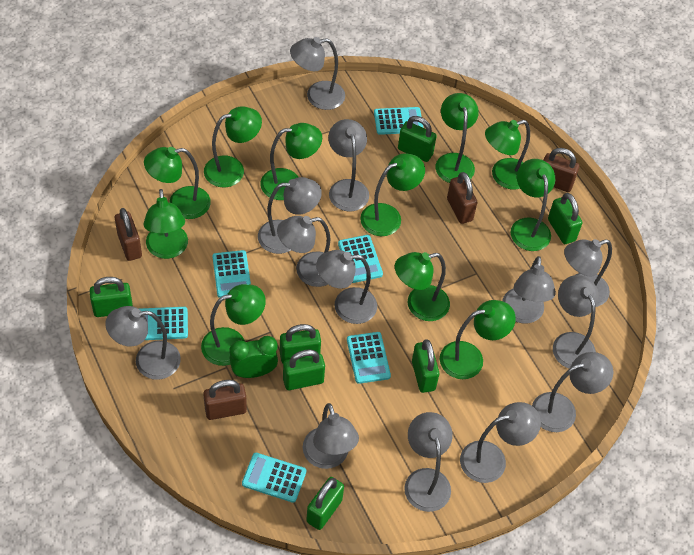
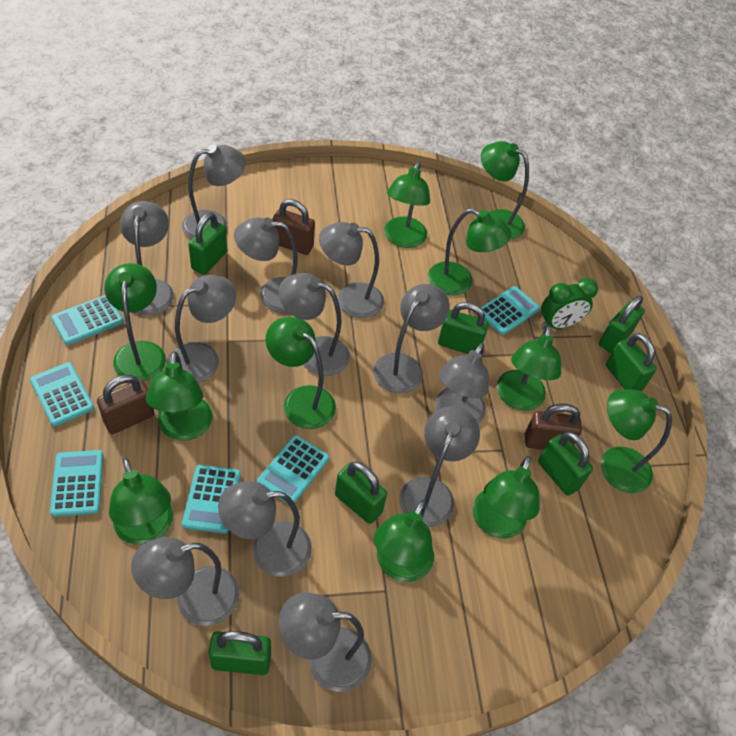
brown padlock: 4 -> 3
grey lamp: 13 -> 12

